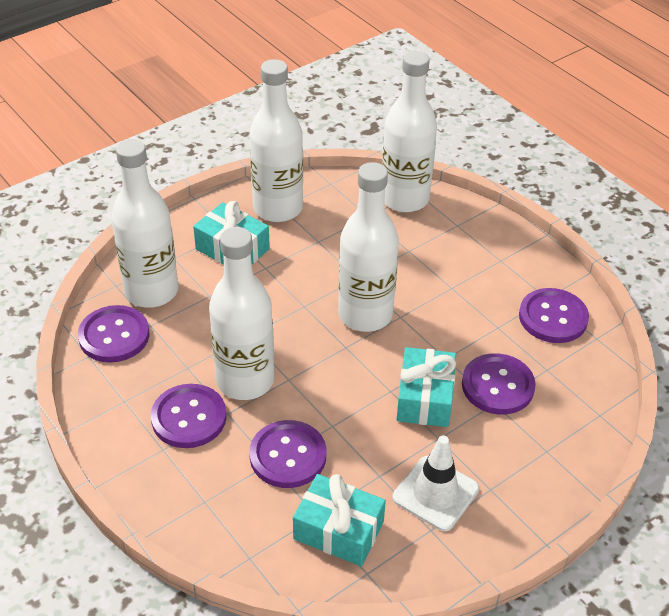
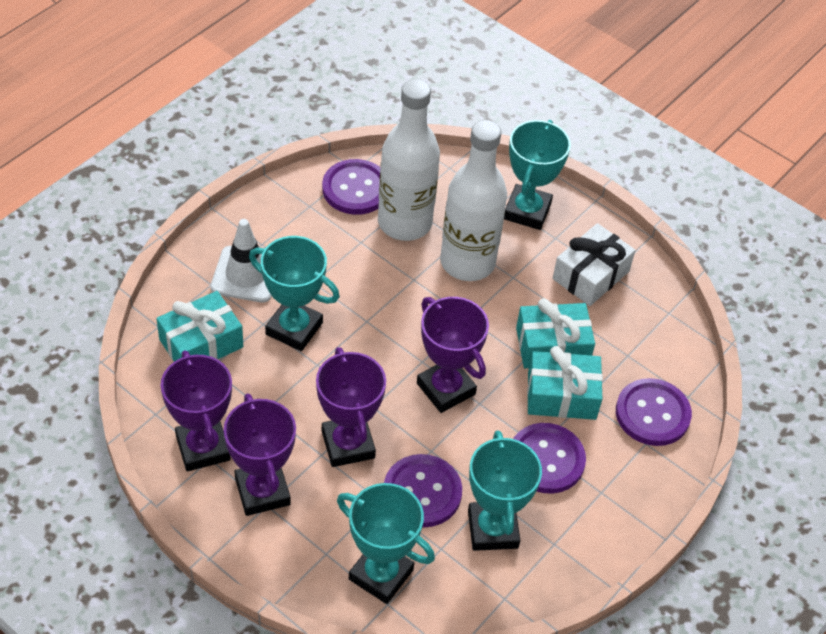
purple button: 5 -> 4
purple trophy: 0 -> 4
turquoise trophy: 0 -> 4
white bottle: 5 -> 2
white gift: 0 -> 1

